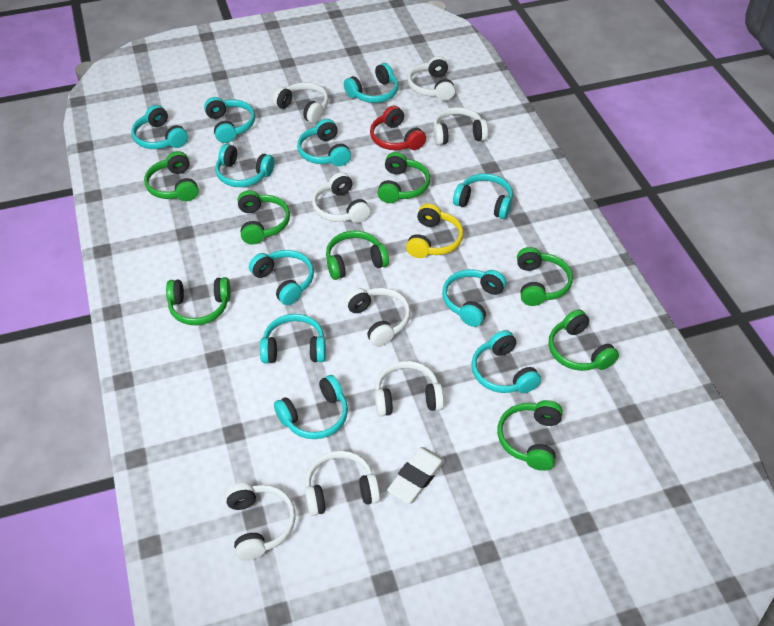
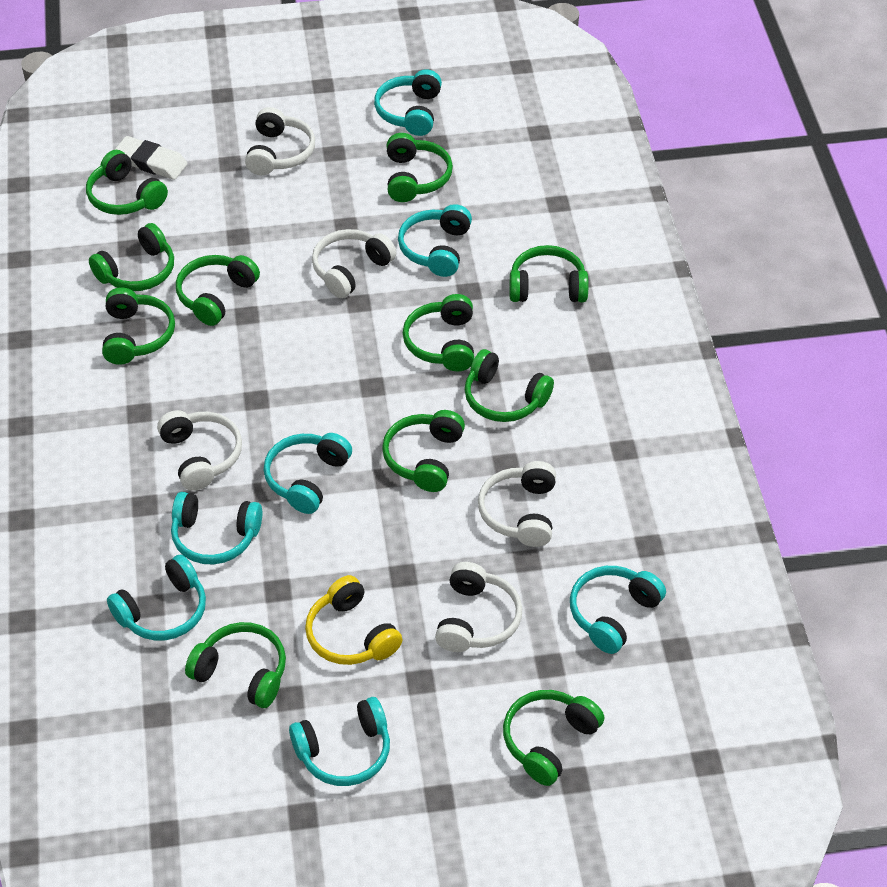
green headphones: 8 -> 11
red headphones: 1 -> 0
turquoise headphones: 11 -> 7
white headphones: 8 -> 5

